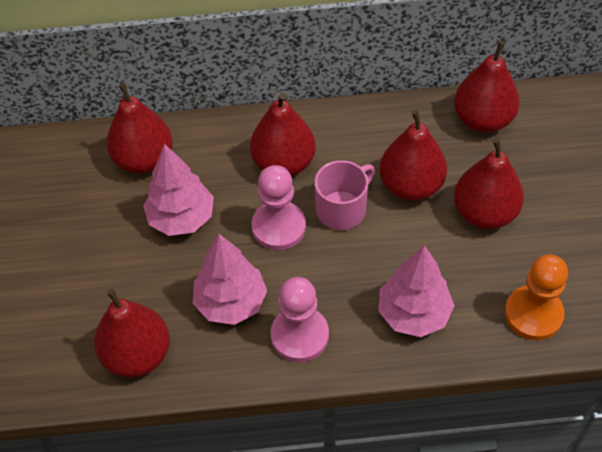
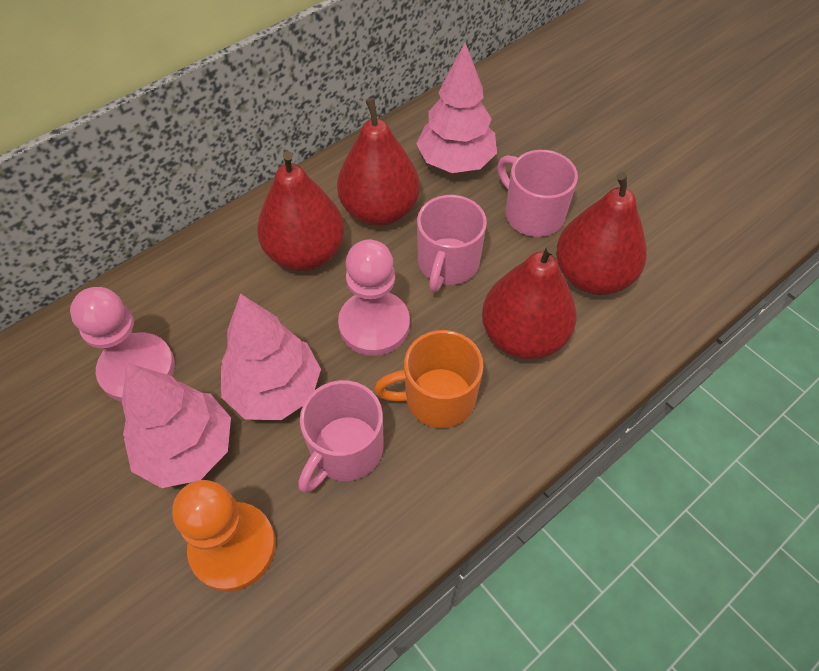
orange mug: 0 -> 1
pink mug: 1 -> 3
red pear: 6 -> 4

